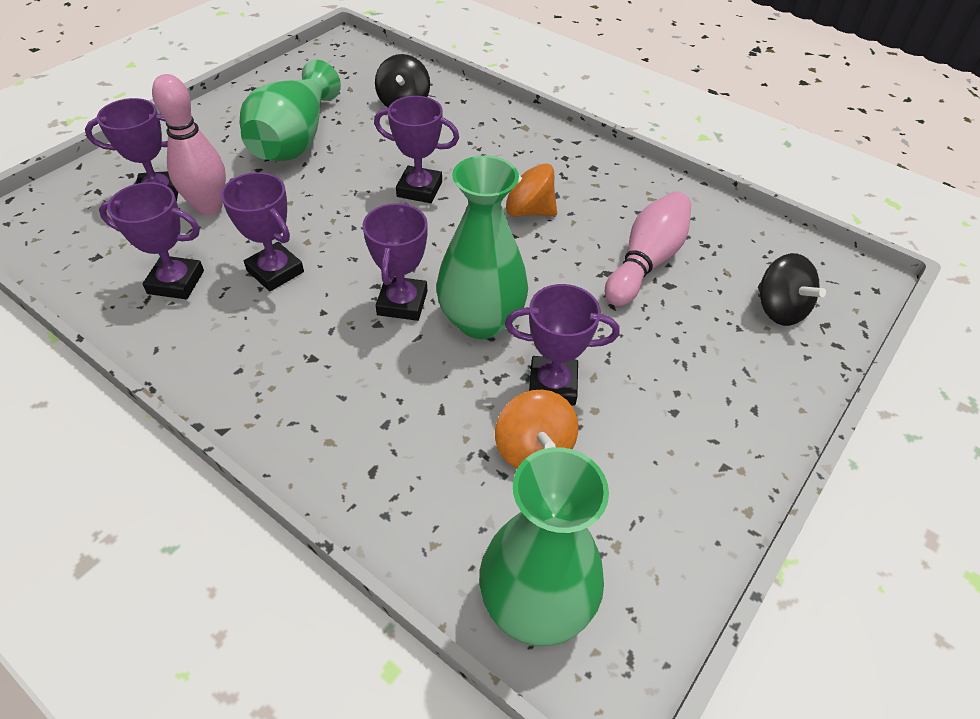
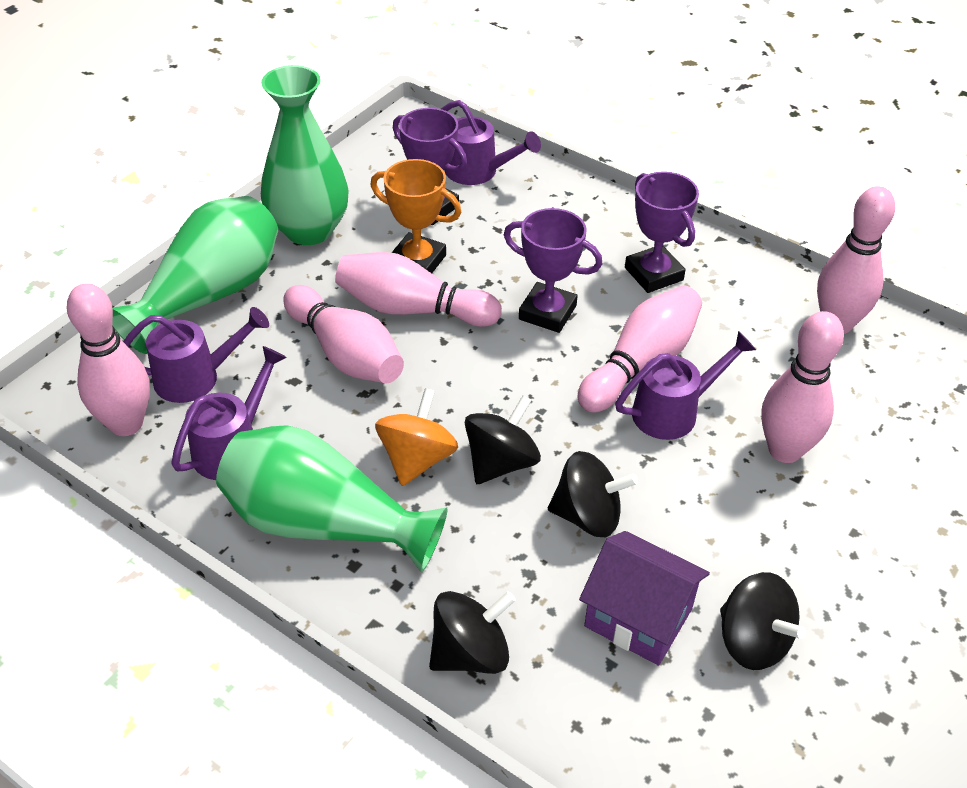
black spinning top: 2 -> 4
orange spinning top: 2 -> 1
orange trophy: 0 -> 1
pink bowling pin: 2 -> 6
purple house: 0 -> 1
purple trophy: 6 -> 3
purple watering can: 0 -> 4

